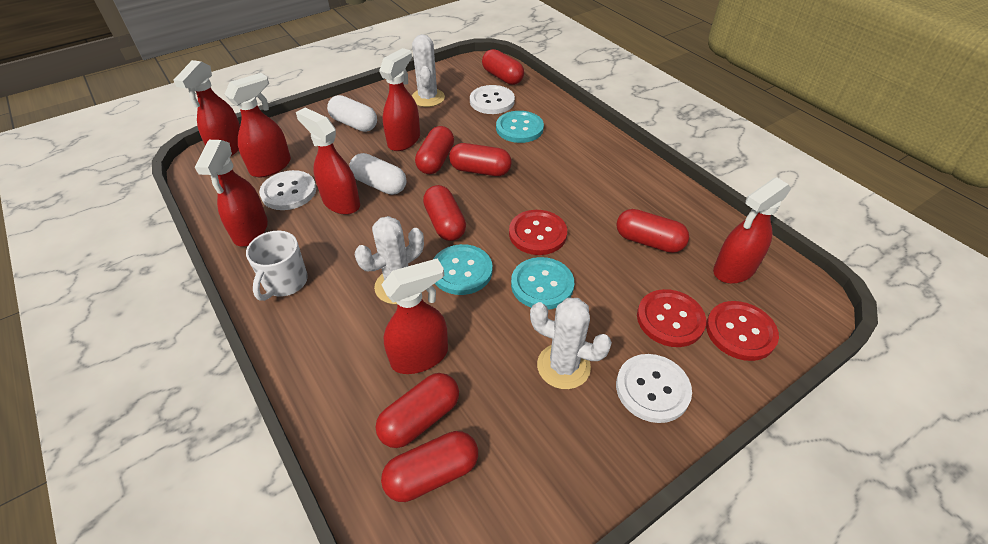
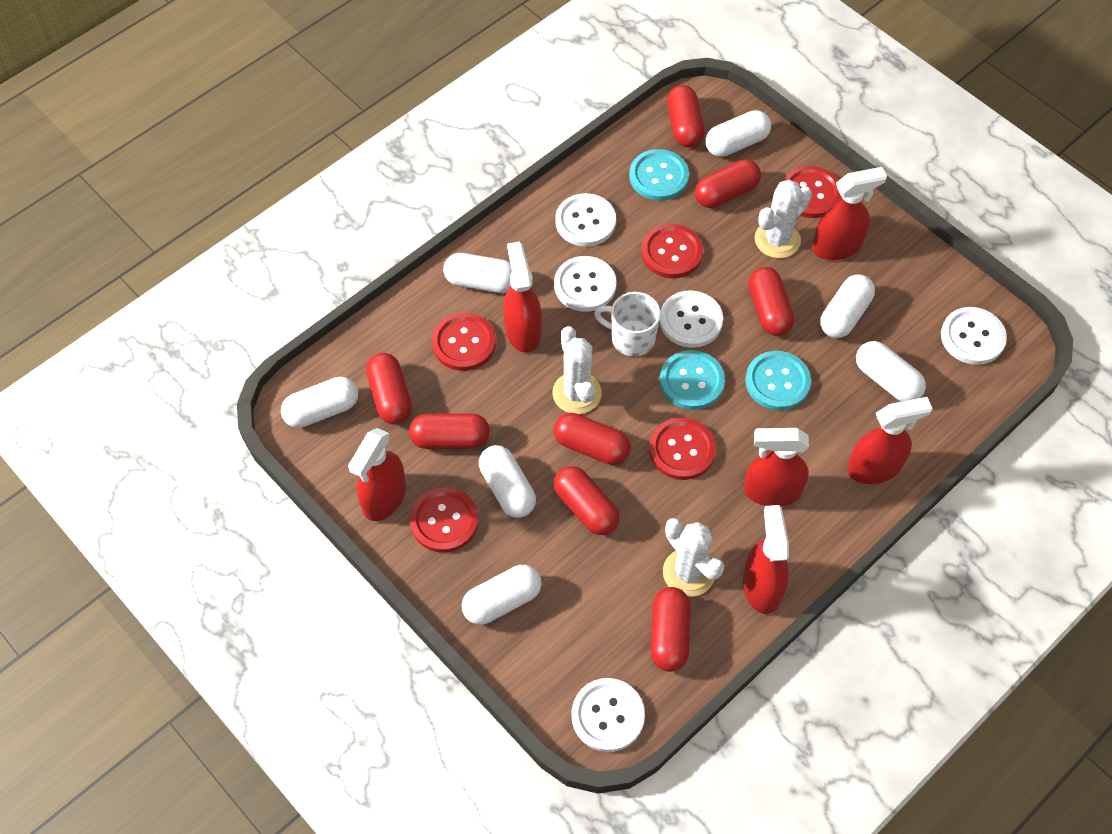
red button: 3 -> 5
red capsule: 7 -> 8
red spray bottle: 7 -> 6
white button: 3 -> 5
white capsule: 2 -> 7

